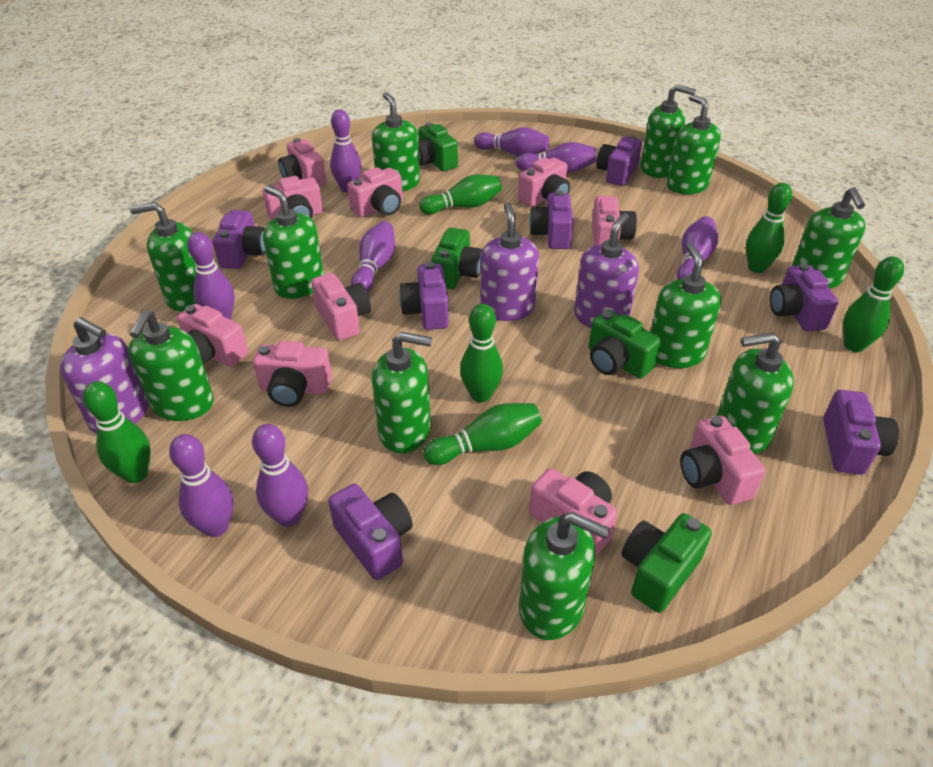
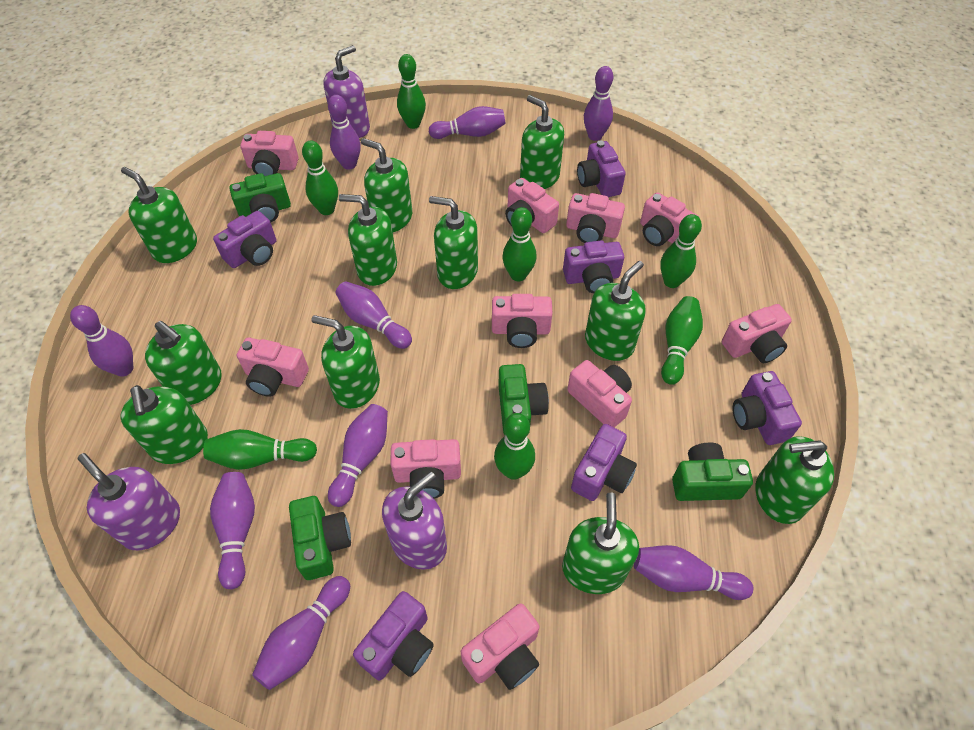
green bowling pin: 6 -> 7
purple bowling pin: 8 -> 9
purple camera: 7 -> 6

